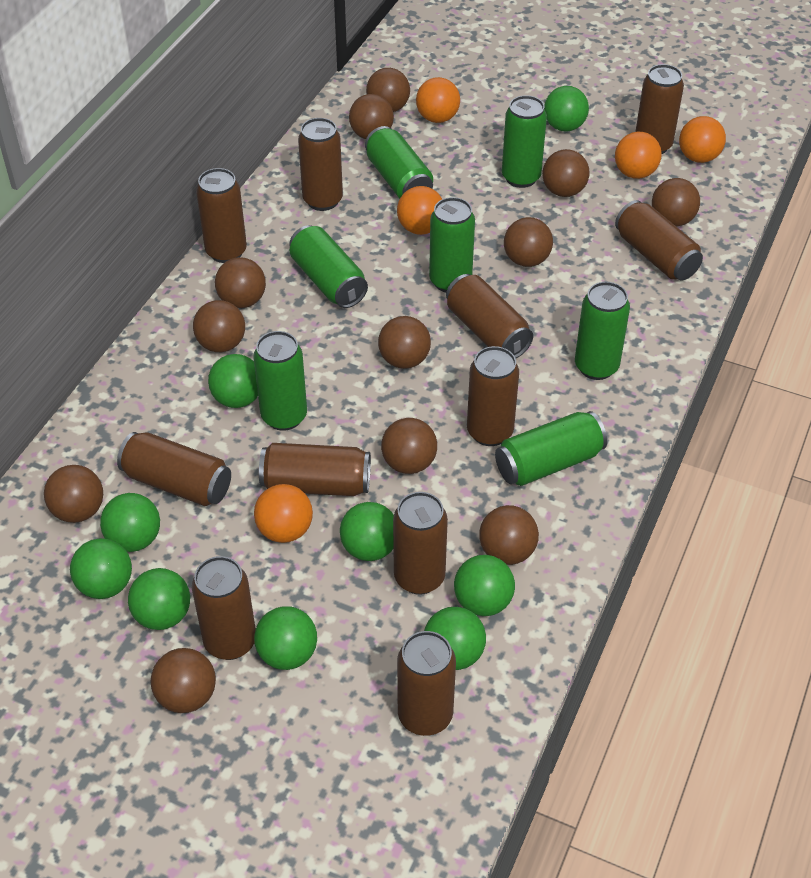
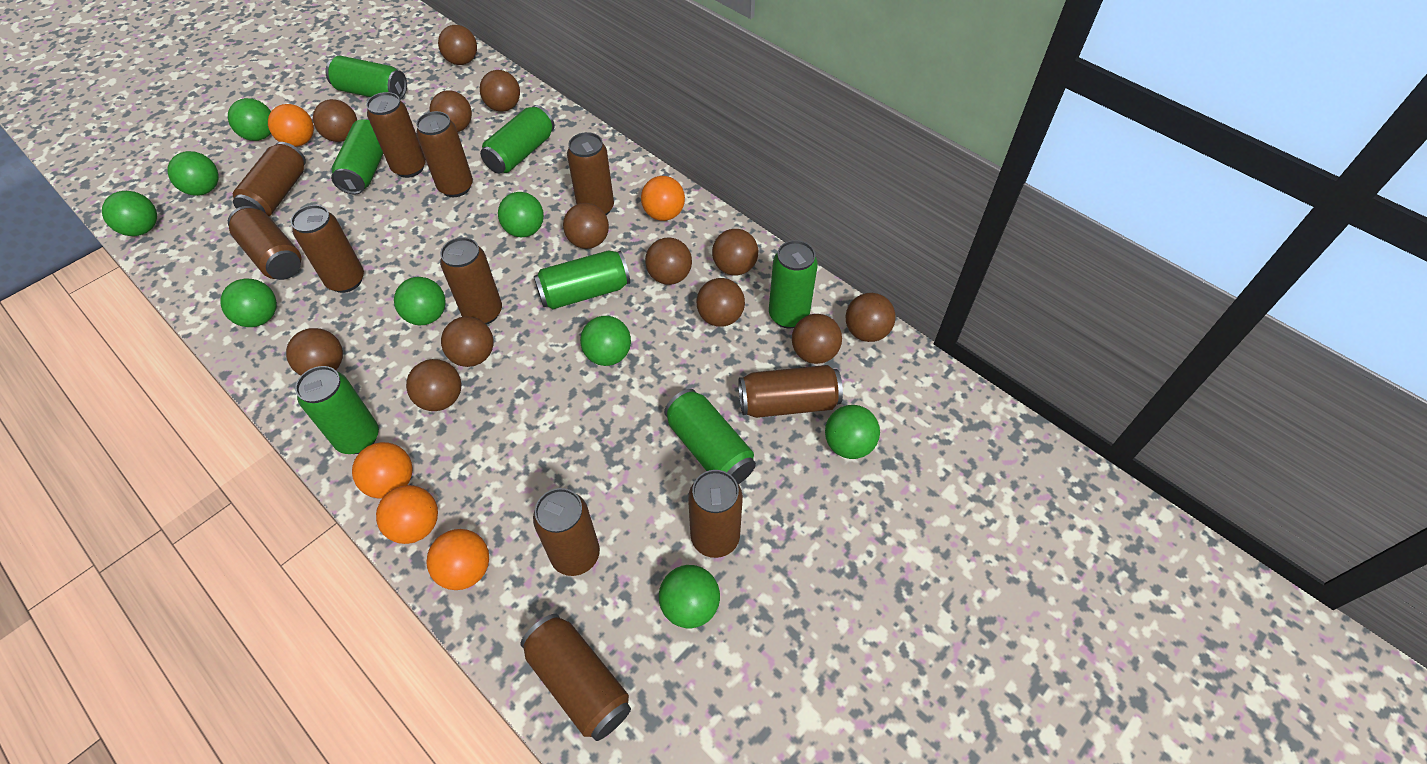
brown ball: 12 -> 13

